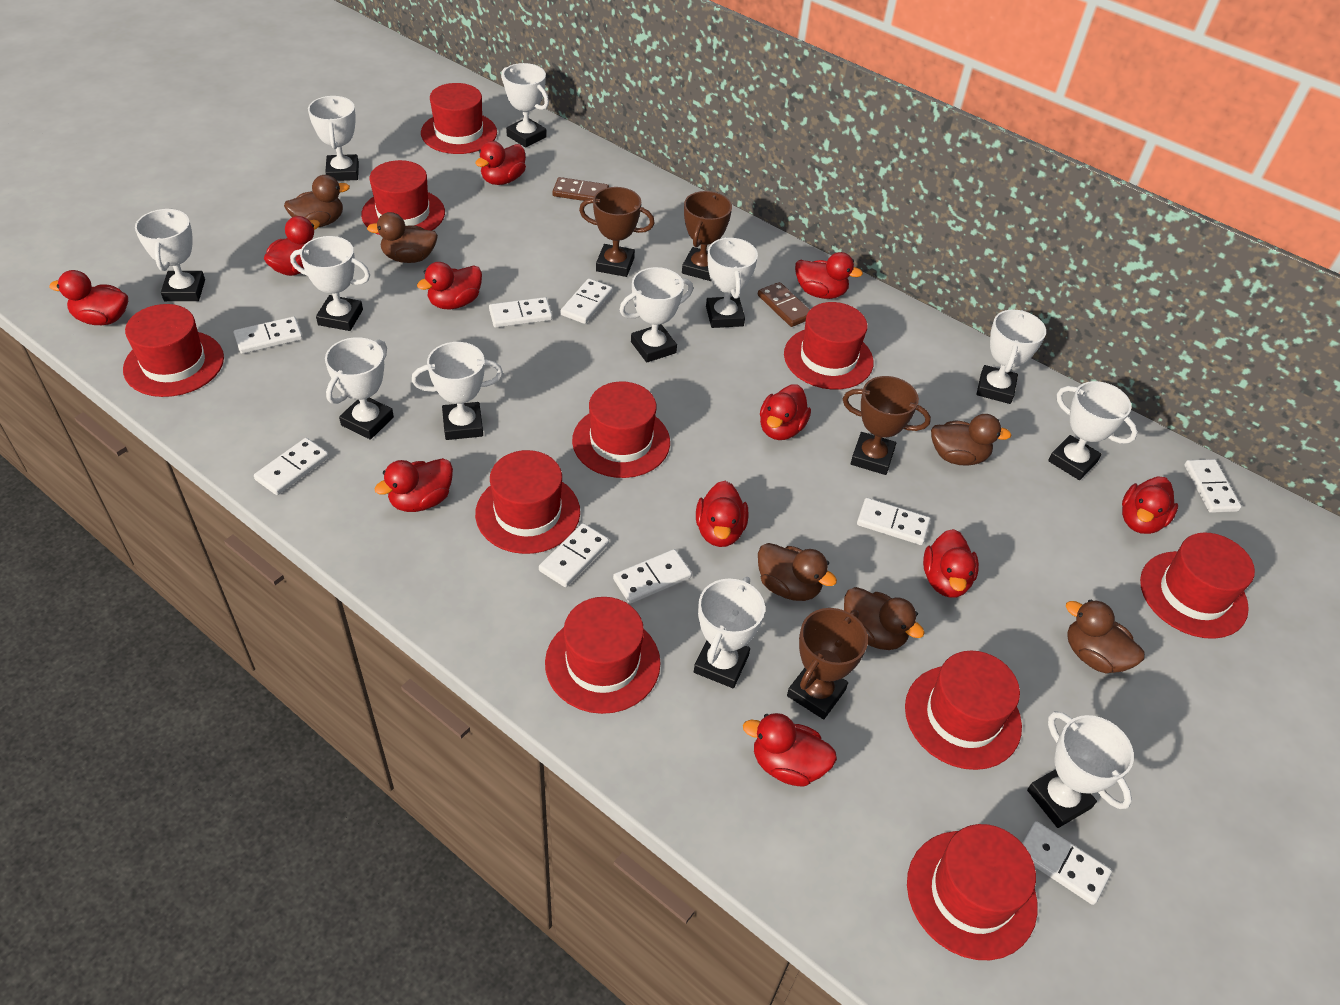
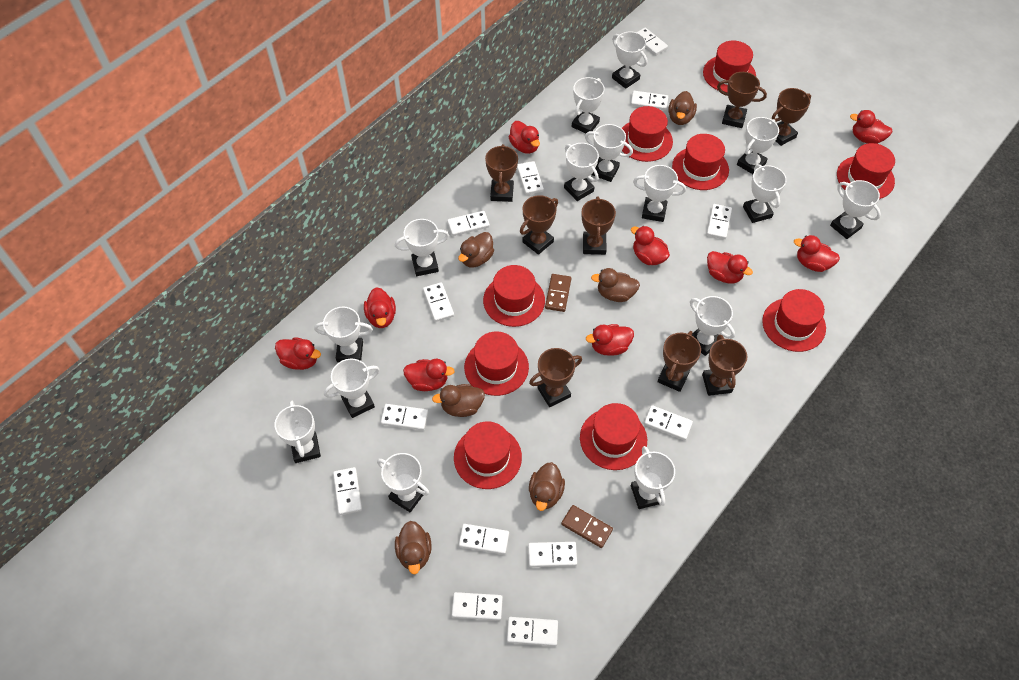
brown trophy: 4 -> 8
red duck: 11 -> 9
red hat: 10 -> 9
white domino: 9 -> 13
white trophy: 12 -> 15

